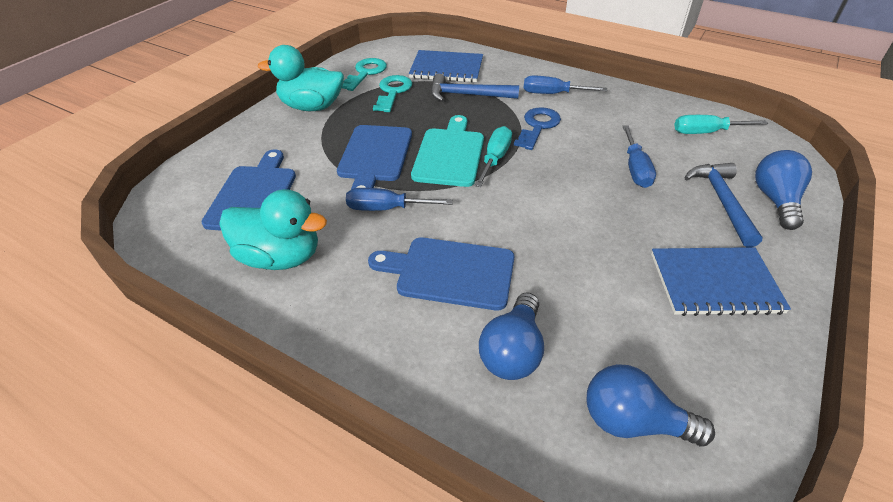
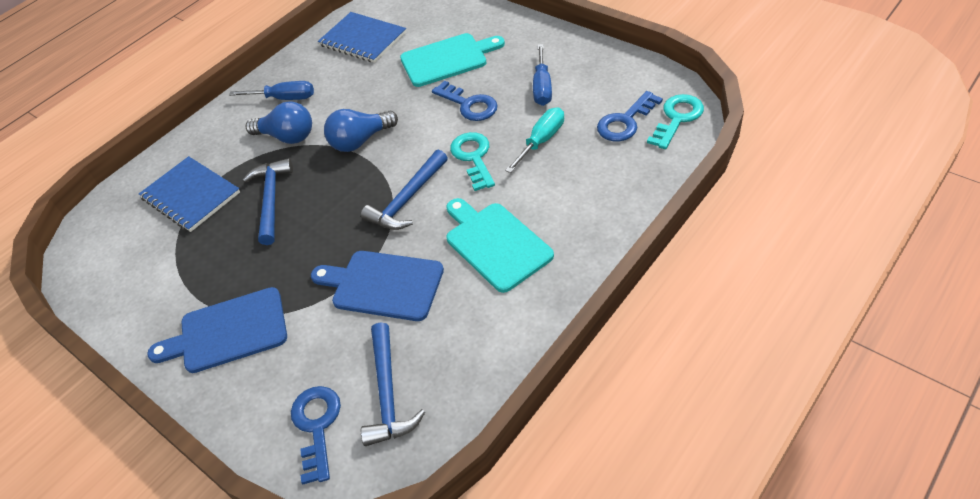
blue cutting board: 3 -> 2
blue hammer: 2 -> 3
blue key: 1 -> 3
blue light bulb: 3 -> 2
blue screwdriver: 3 -> 2
turquoise cutting board: 1 -> 2
turquoise duck: 2 -> 0
turquoise screwdriver: 2 -> 1

